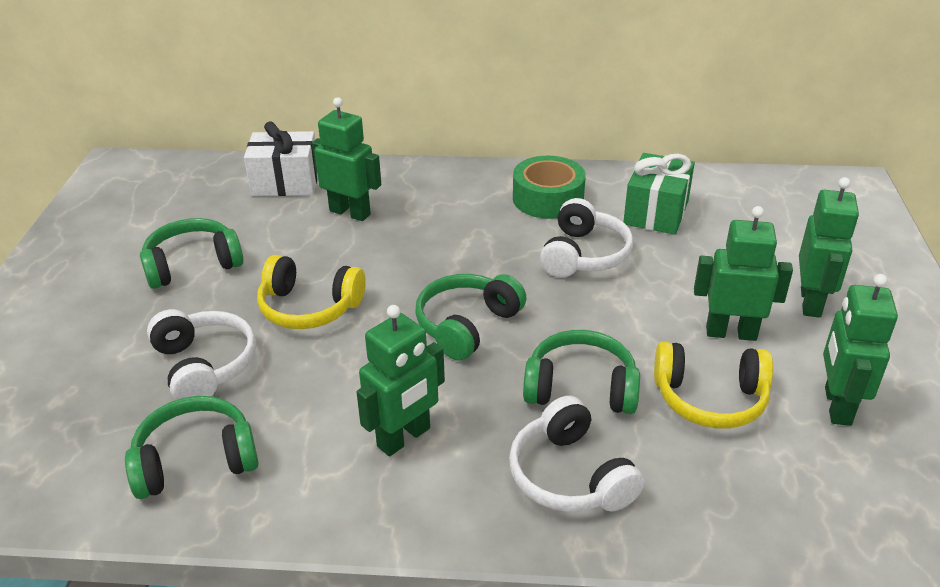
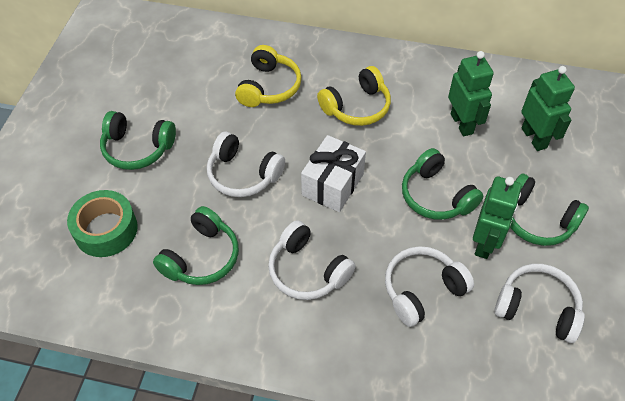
green gift: 1 -> 0
green robot: 5 -> 3
white headphones: 3 -> 4

